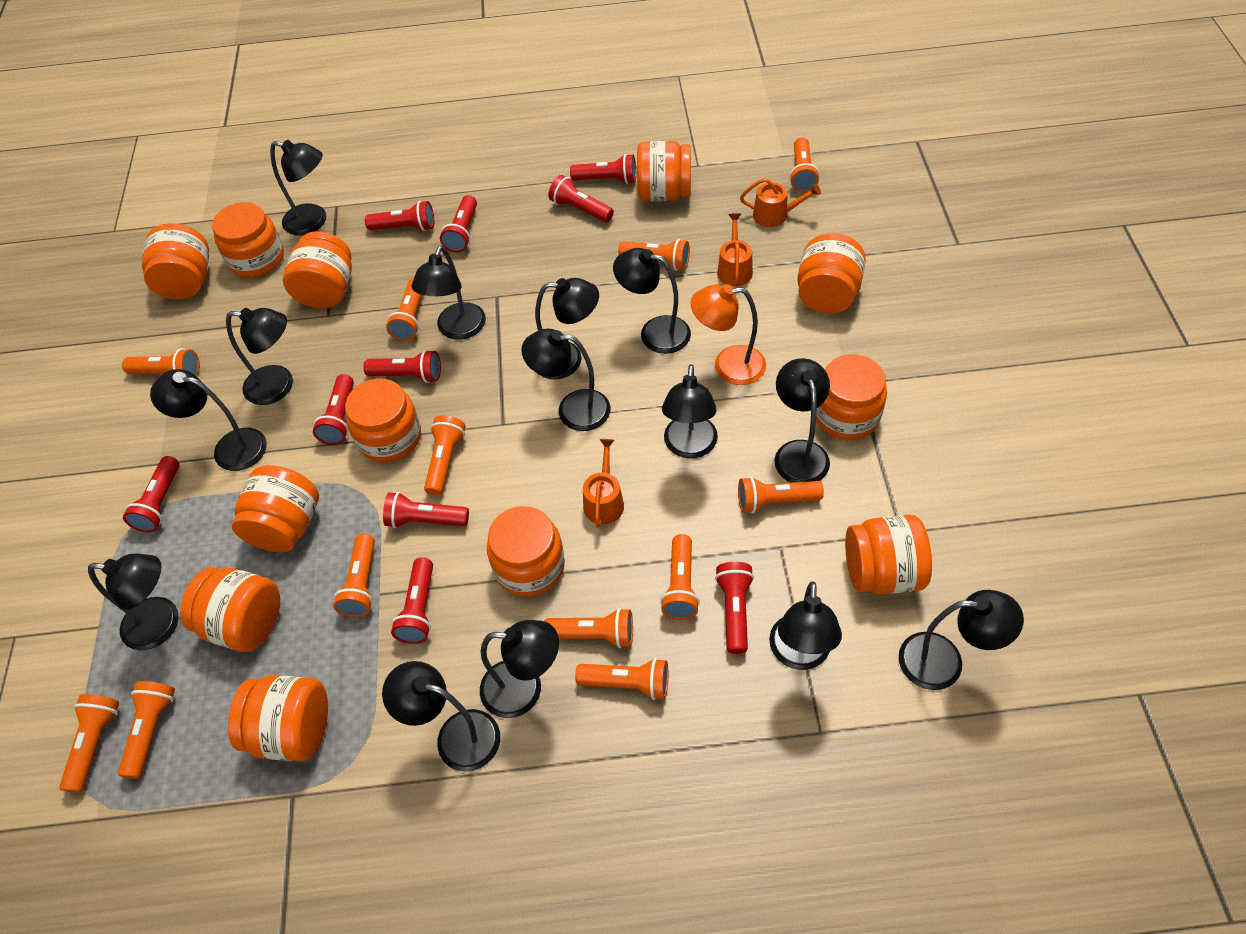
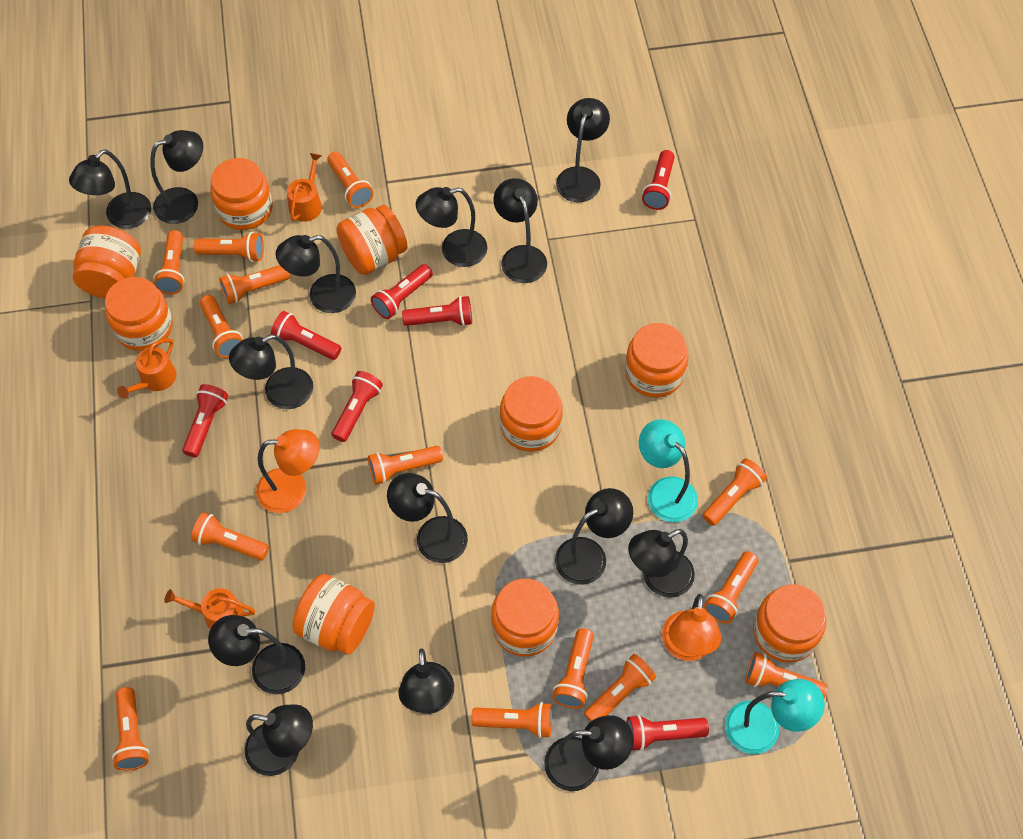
orange flashlight: 12 -> 14
orange jar: 12 -> 9
orange lamp: 1 -> 2
red flashlight: 10 -> 7
turquoise lamp: 0 -> 2

